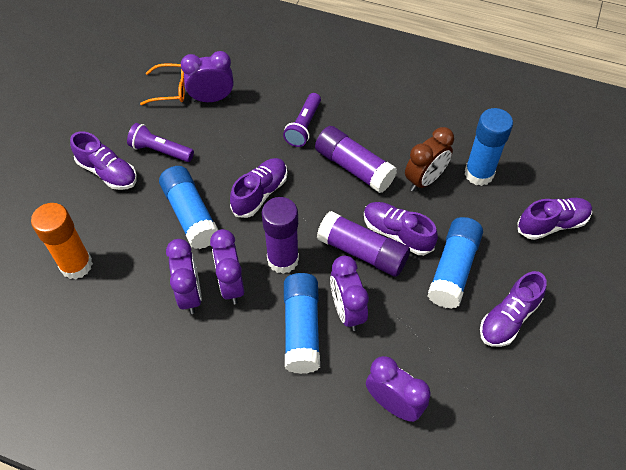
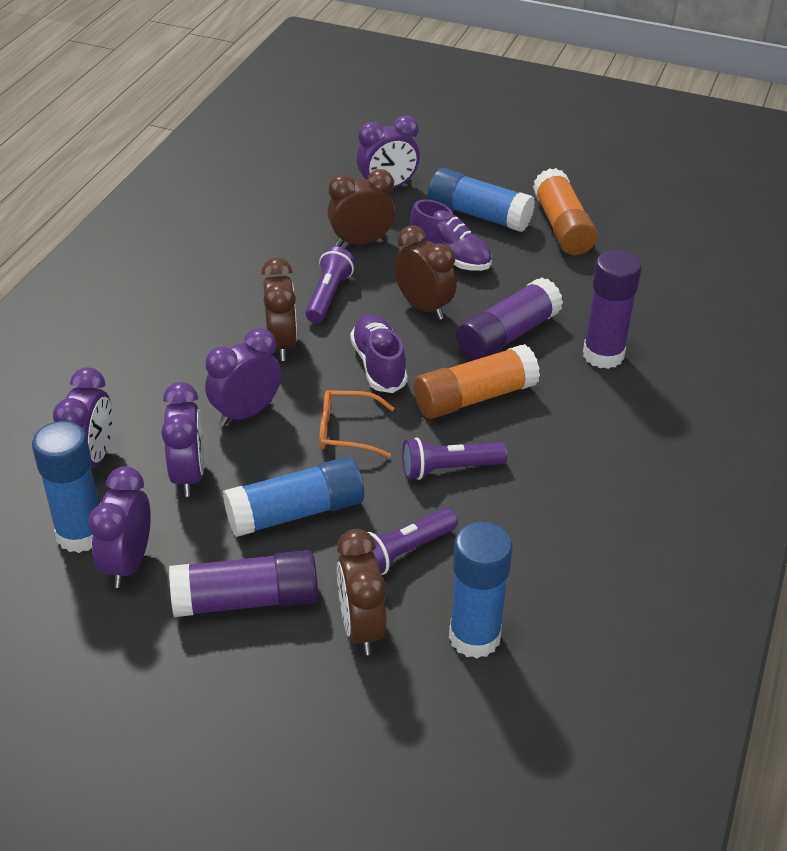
brown clock: 1 -> 4
orange glue stick: 1 -> 2
purple flashlight: 2 -> 3
purple shoe: 5 -> 2

